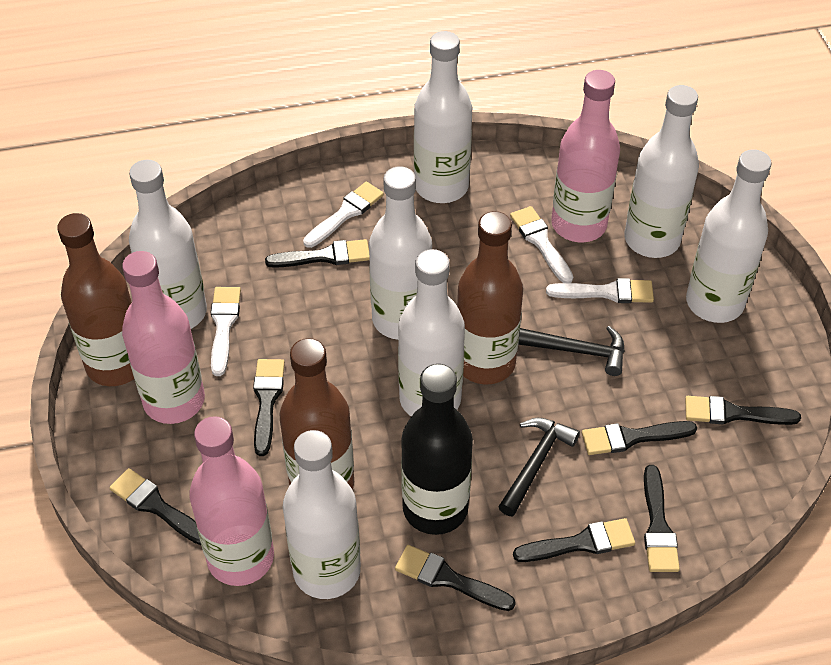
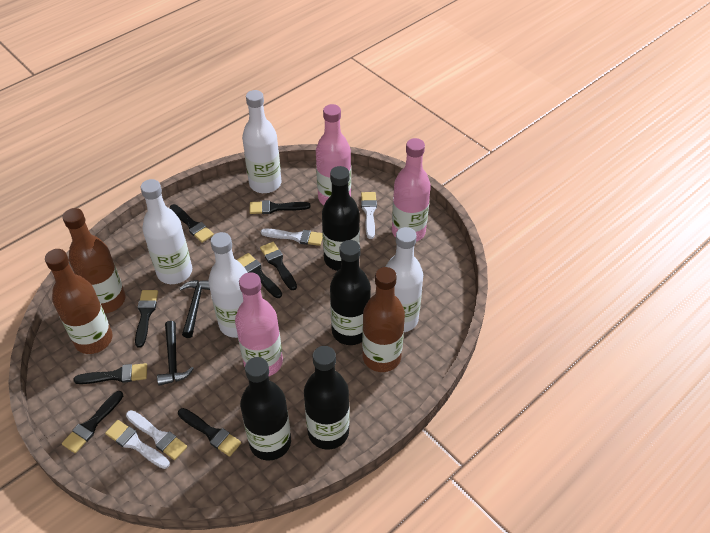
black bottle: 1 -> 4
white bottle: 7 -> 4

